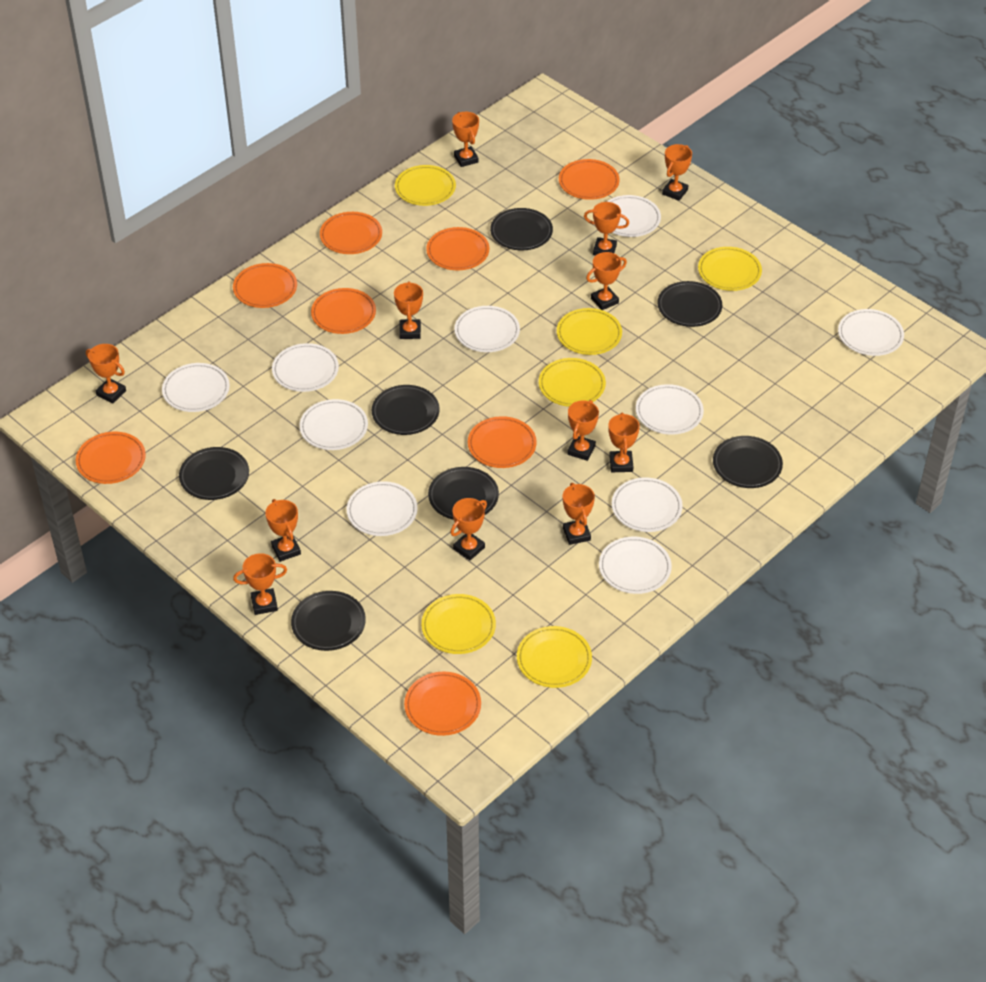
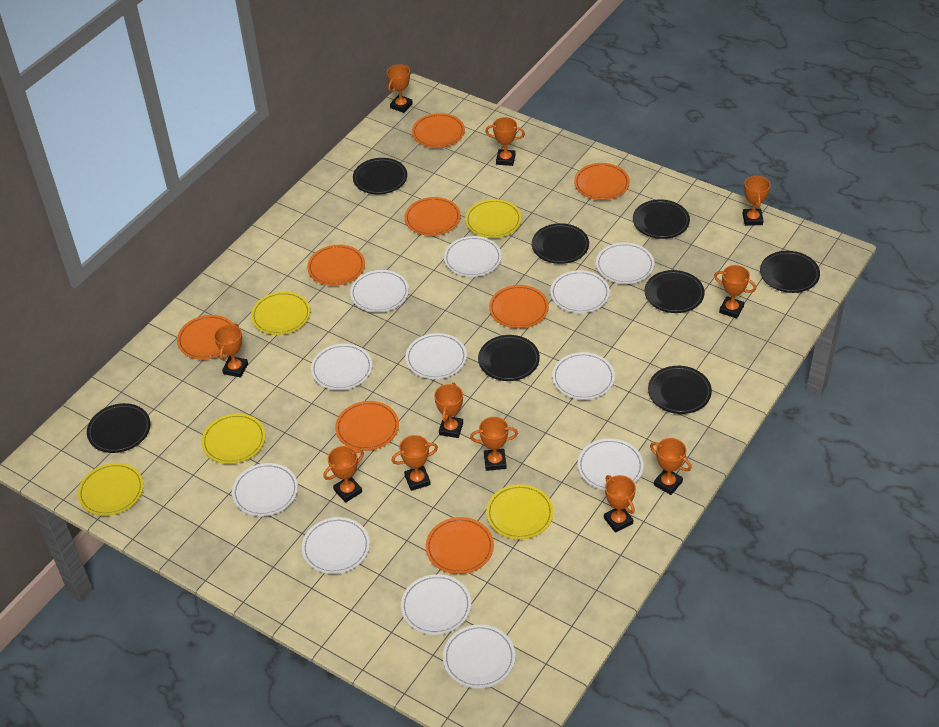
black plate: 7 -> 8
orange trophy: 12 -> 11
white plate: 10 -> 12
yellow plate: 6 -> 5

